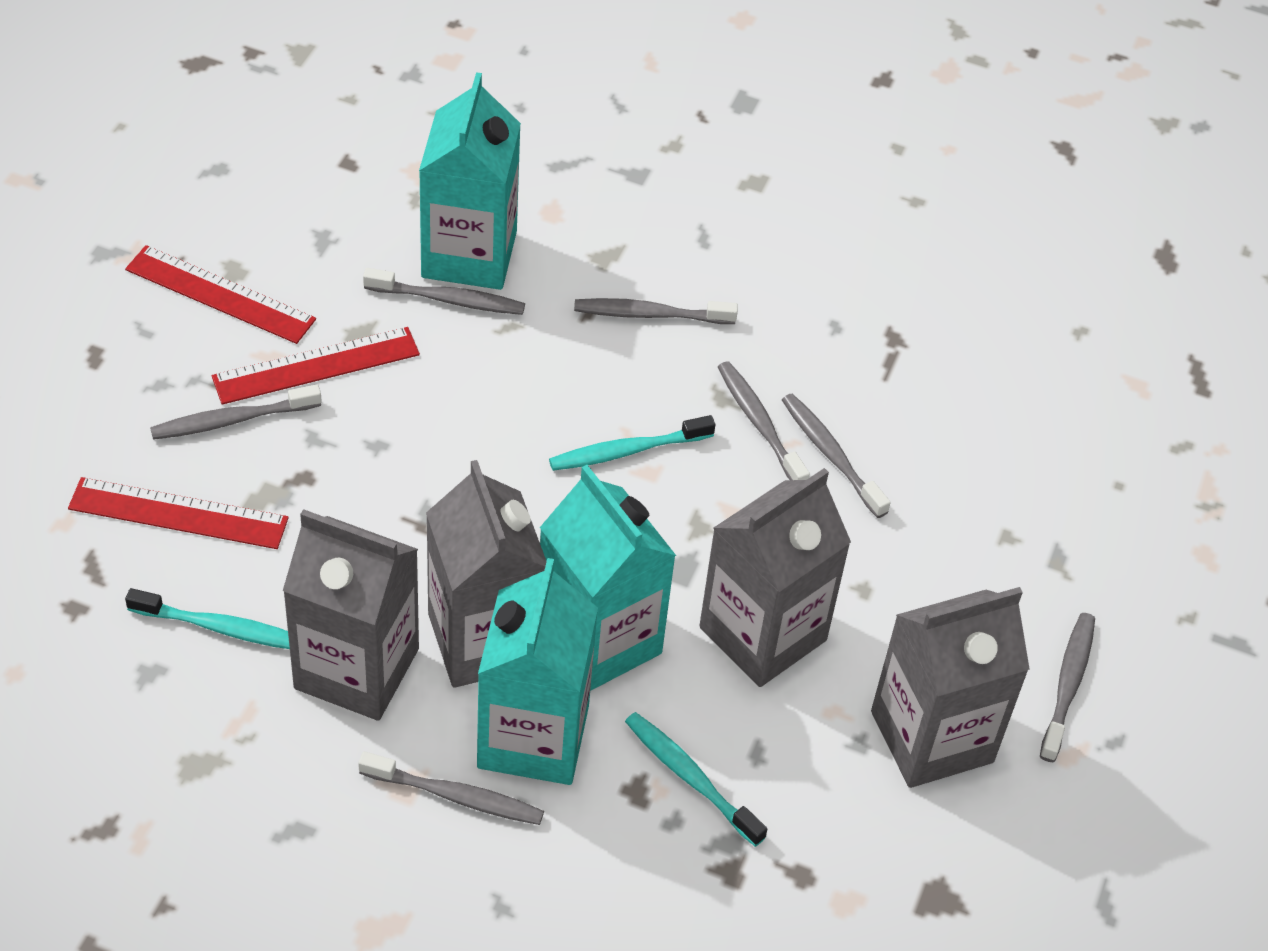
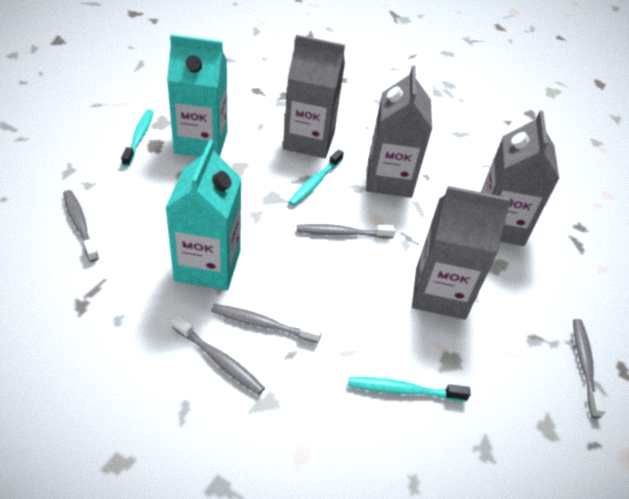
grey toothbrush: 7 -> 5
red ruler: 3 -> 0
turquoise carton: 3 -> 2

